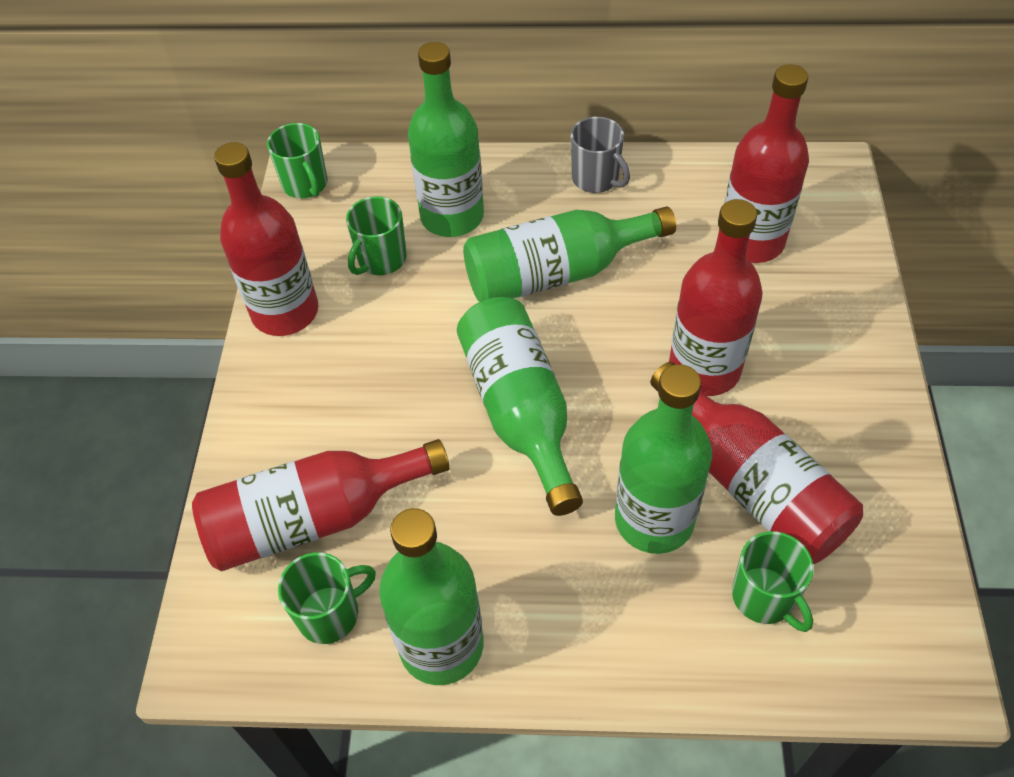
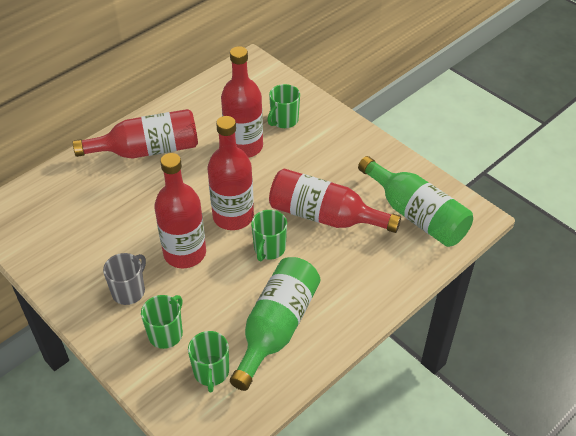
green bottle: 5 -> 2

